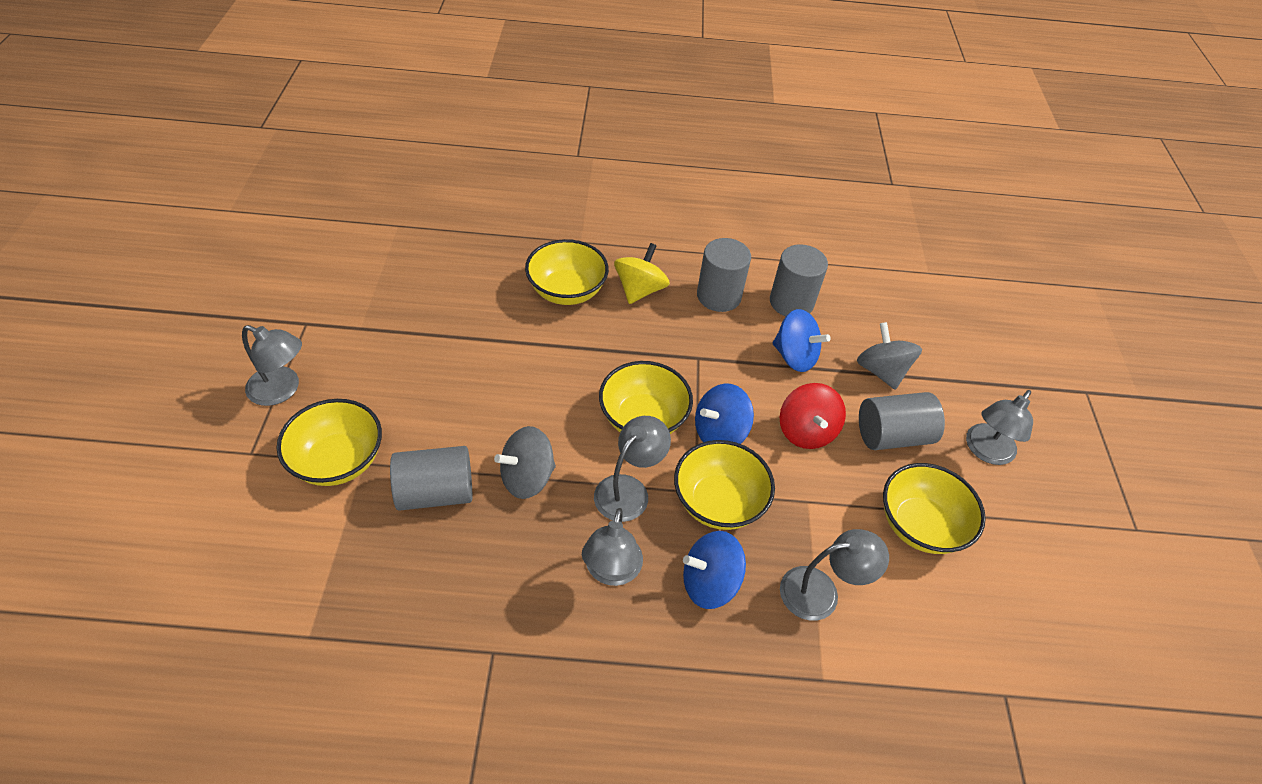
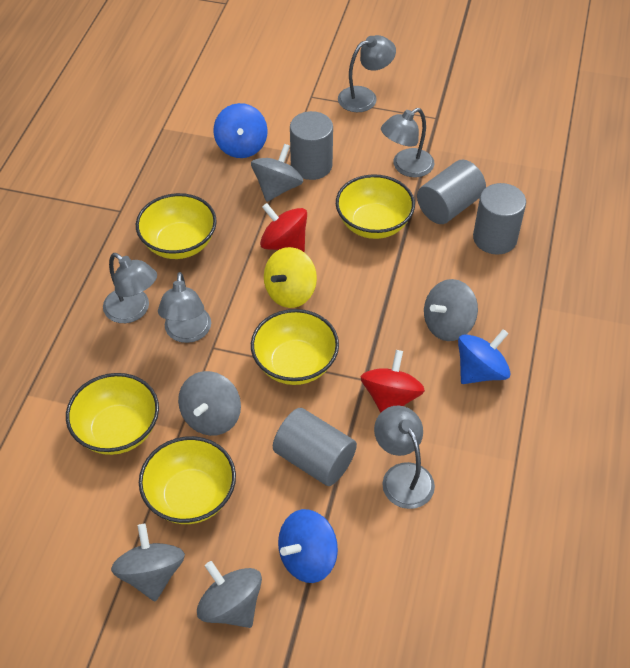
grey spinning top: 2 -> 5
red spinning top: 1 -> 2

